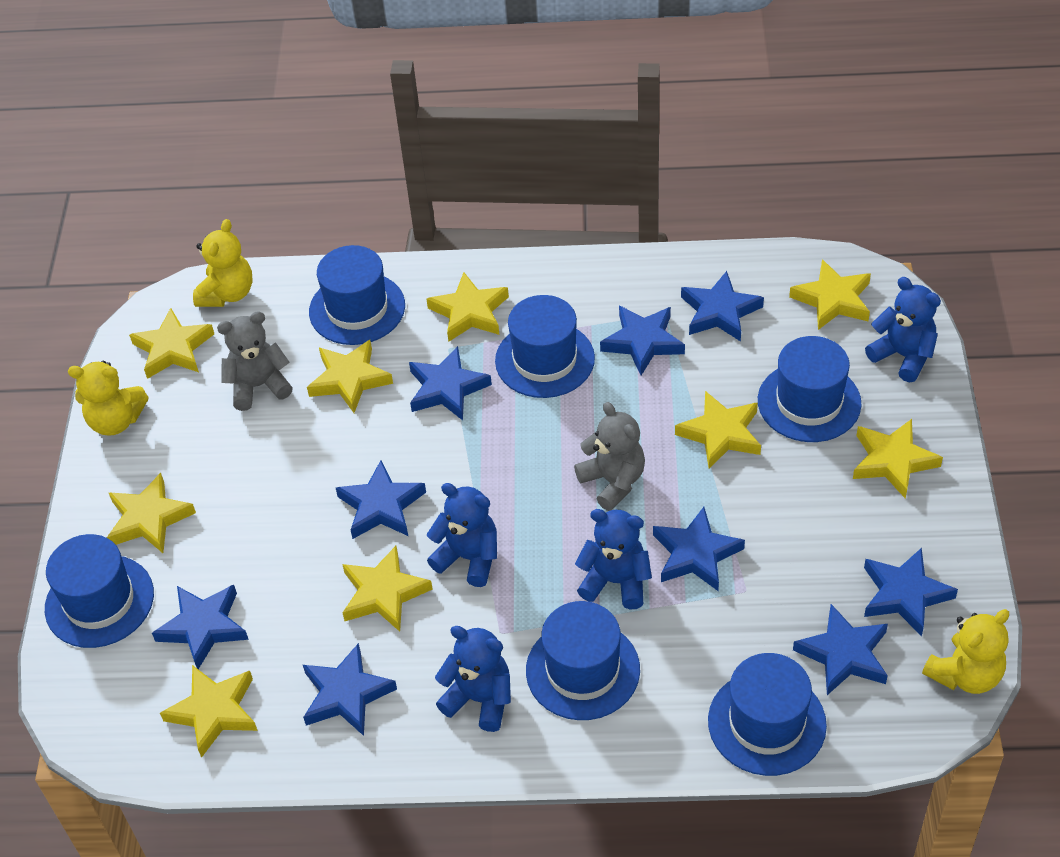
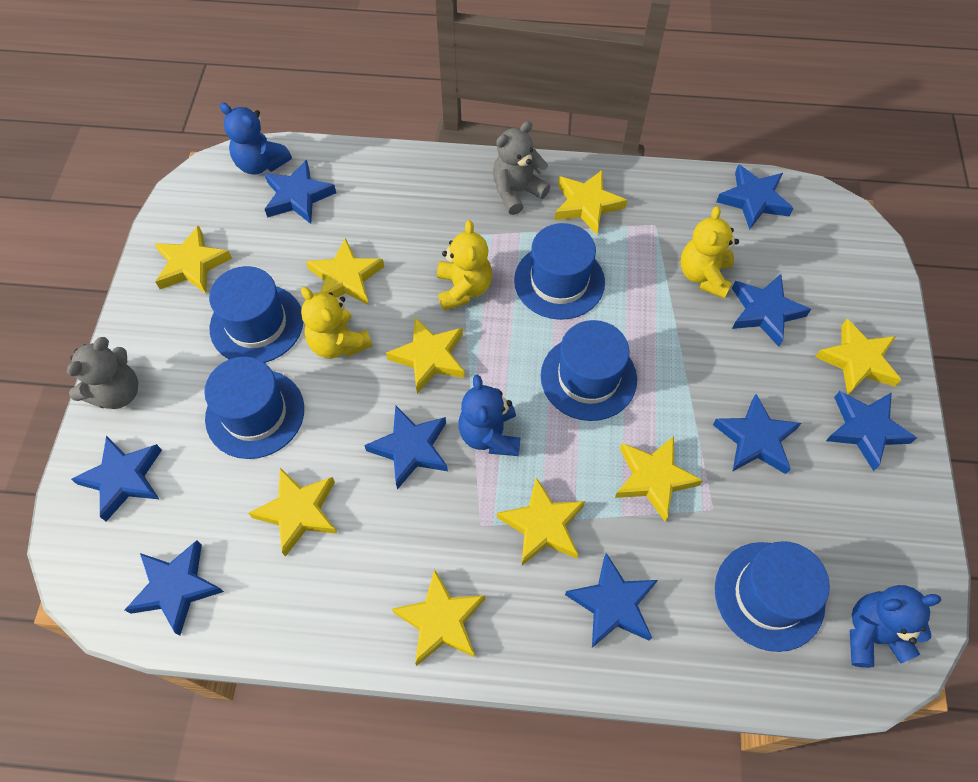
blue hat: 6 -> 5
blue teddy bear: 4 -> 3

